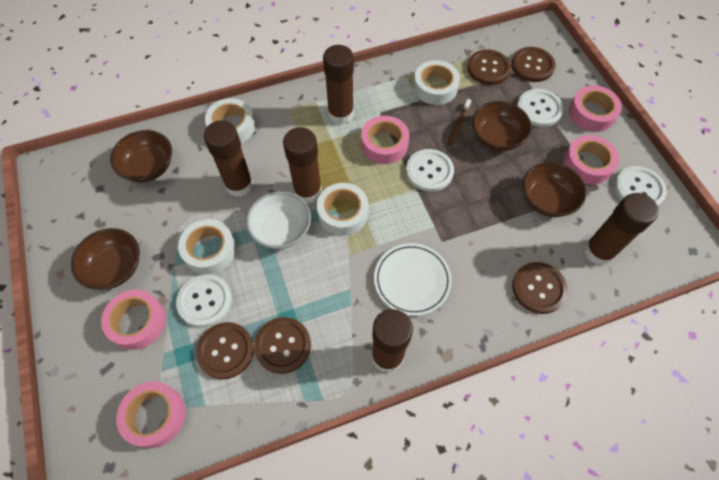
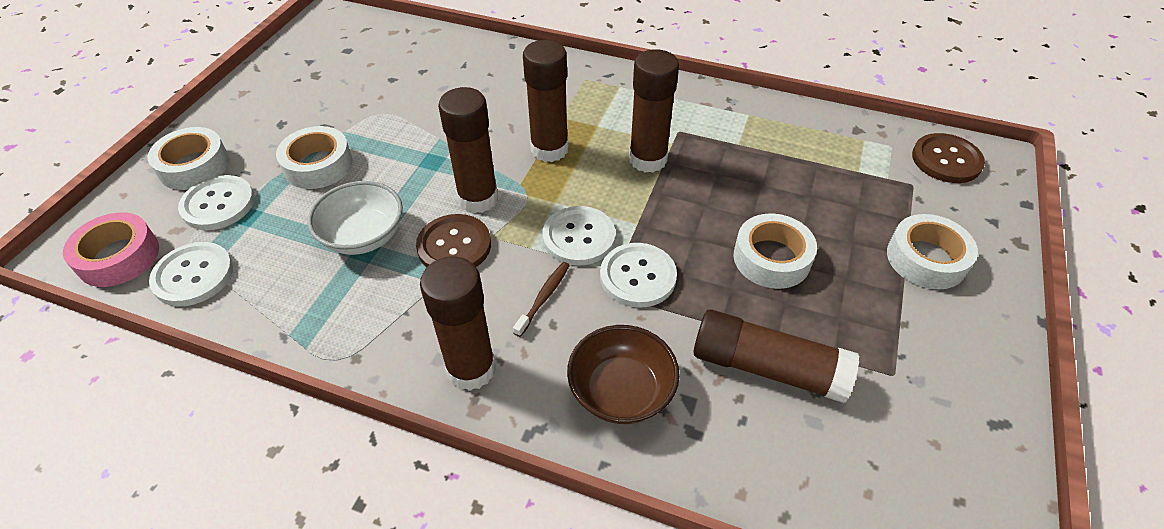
brown bowl: 4 -> 1
brown button: 5 -> 2
pink tape: 5 -> 1
white plate: 1 -> 0

